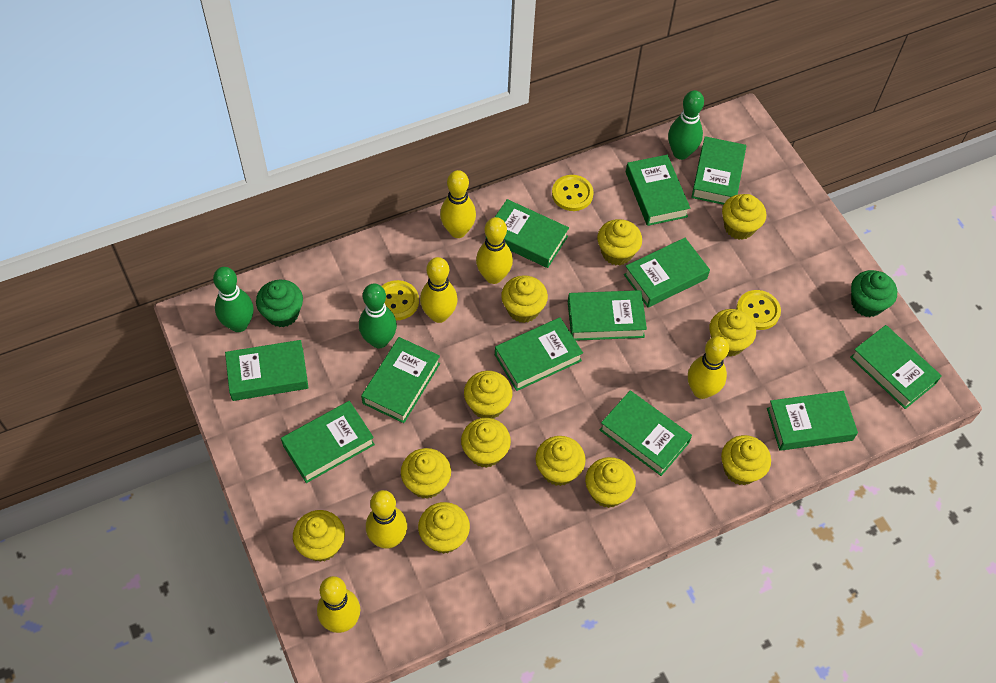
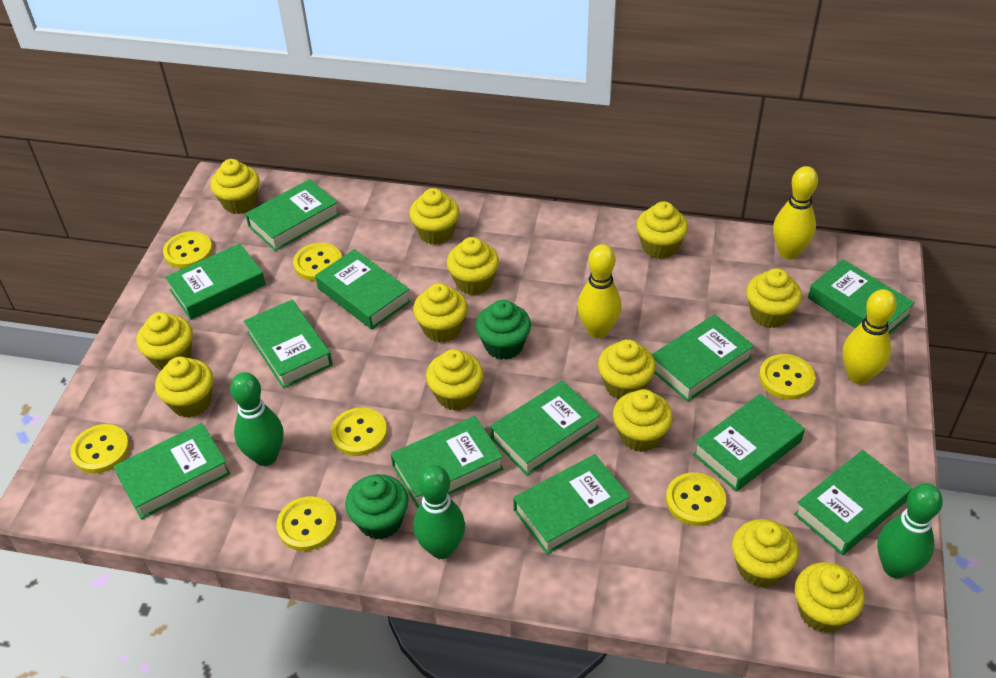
yellow bowling pin: 6 -> 3
yellow button: 3 -> 7
yellow cupcake: 12 -> 13

